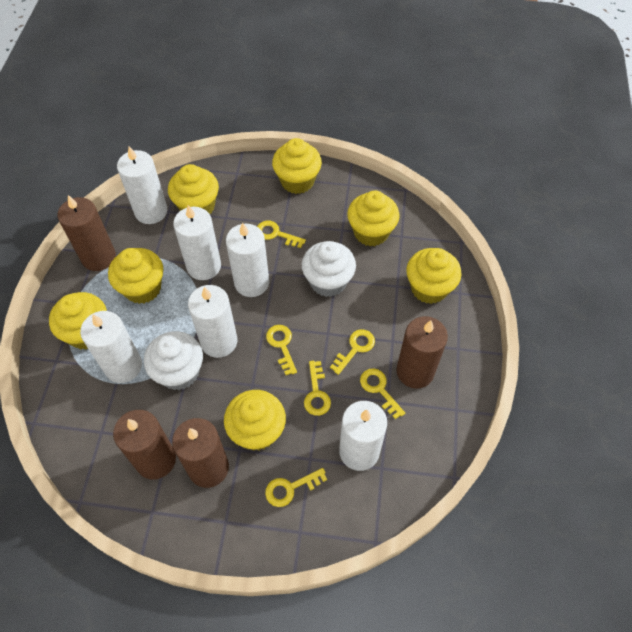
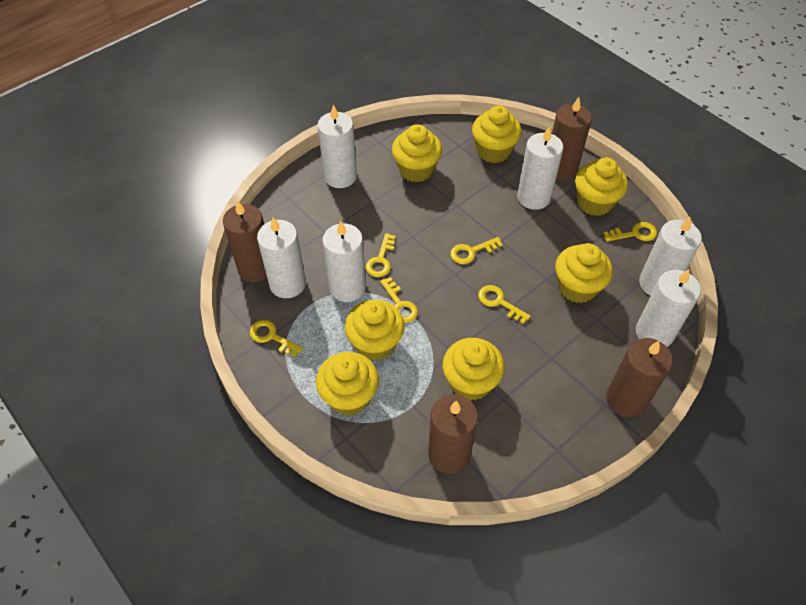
white cupcake: 2 -> 0

